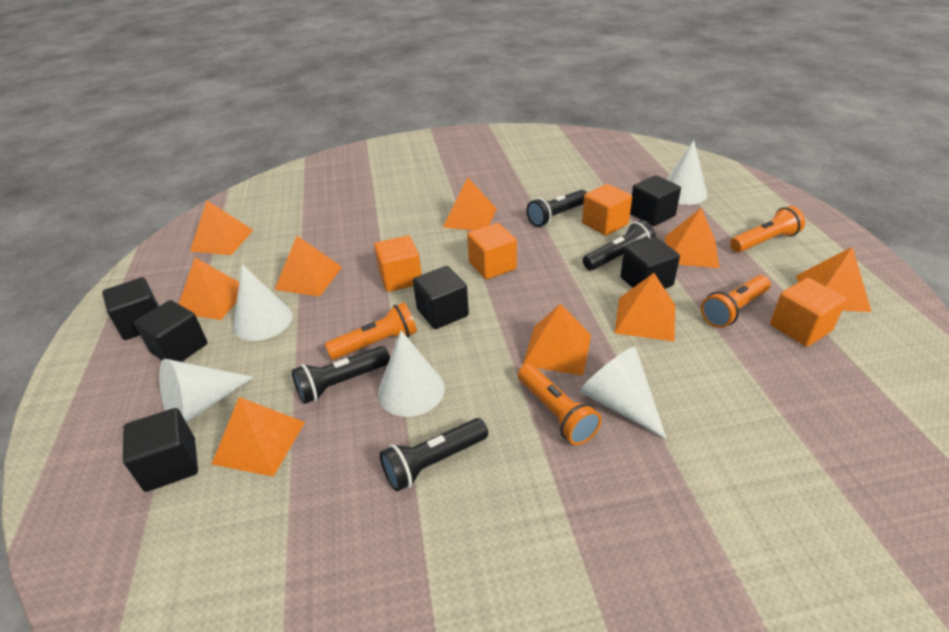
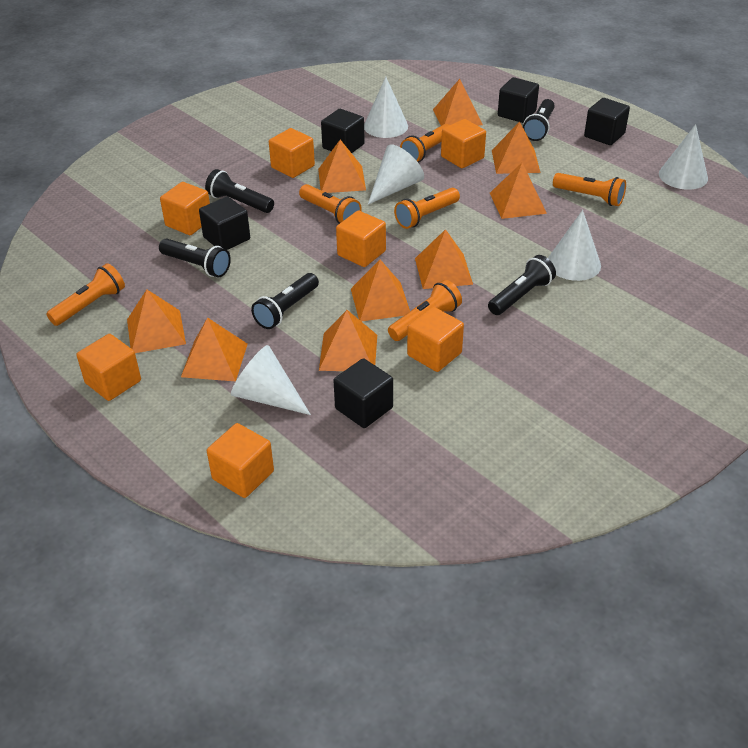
black cube: 6 -> 5
black flashlight: 4 -> 5
orange cube: 4 -> 7
orange flashlight: 4 -> 6

